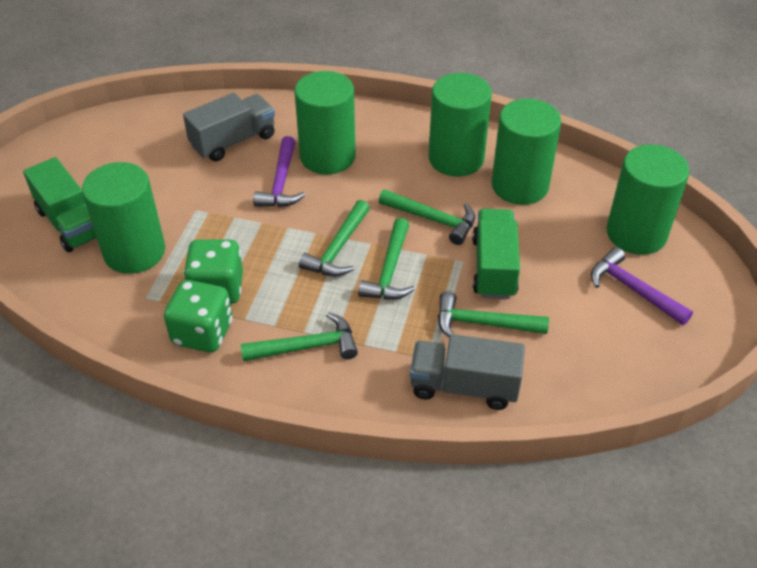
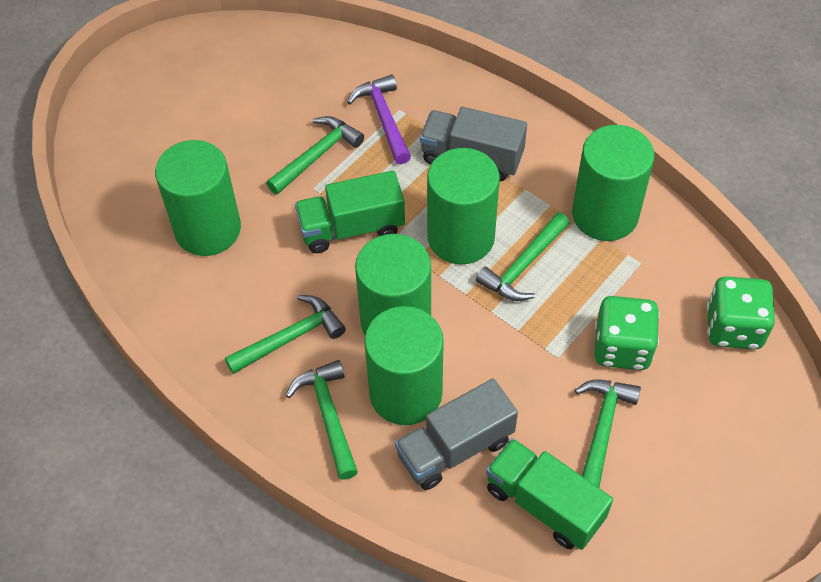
purple hammer: 2 -> 1

